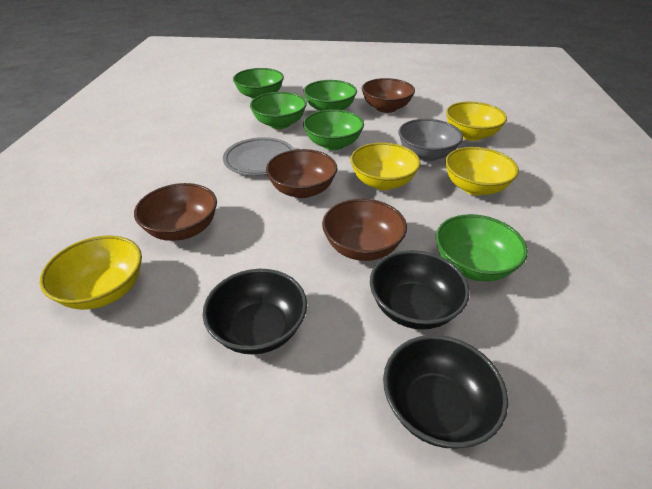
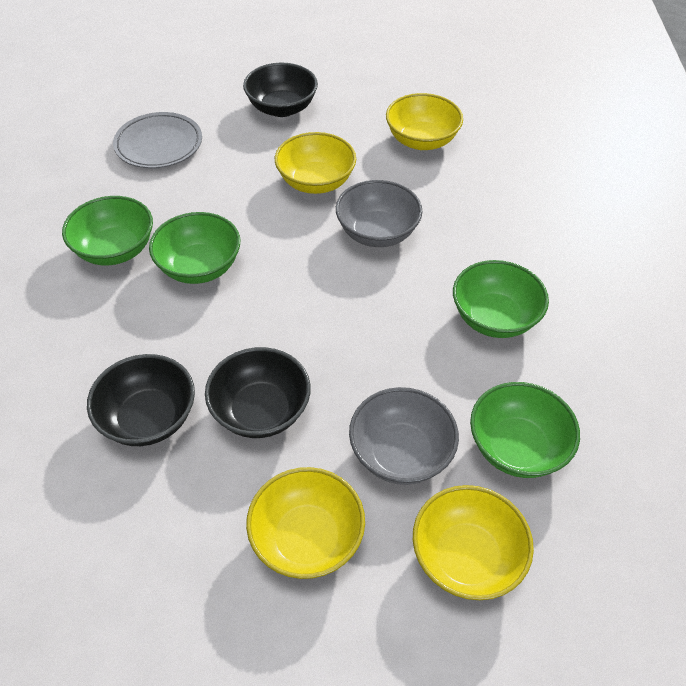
brown bowl: 4 -> 0
green bowl: 5 -> 4
grey bowl: 1 -> 2

